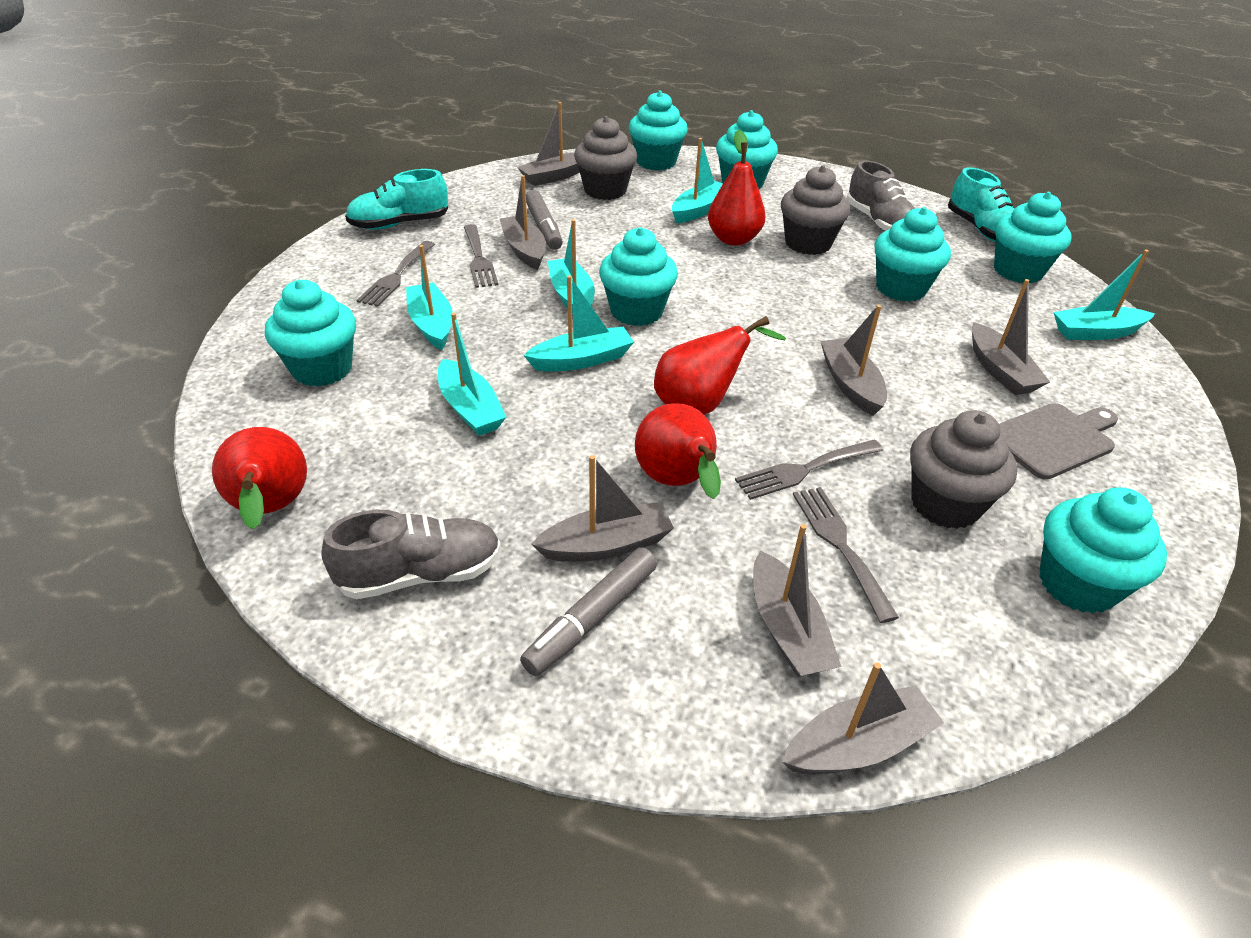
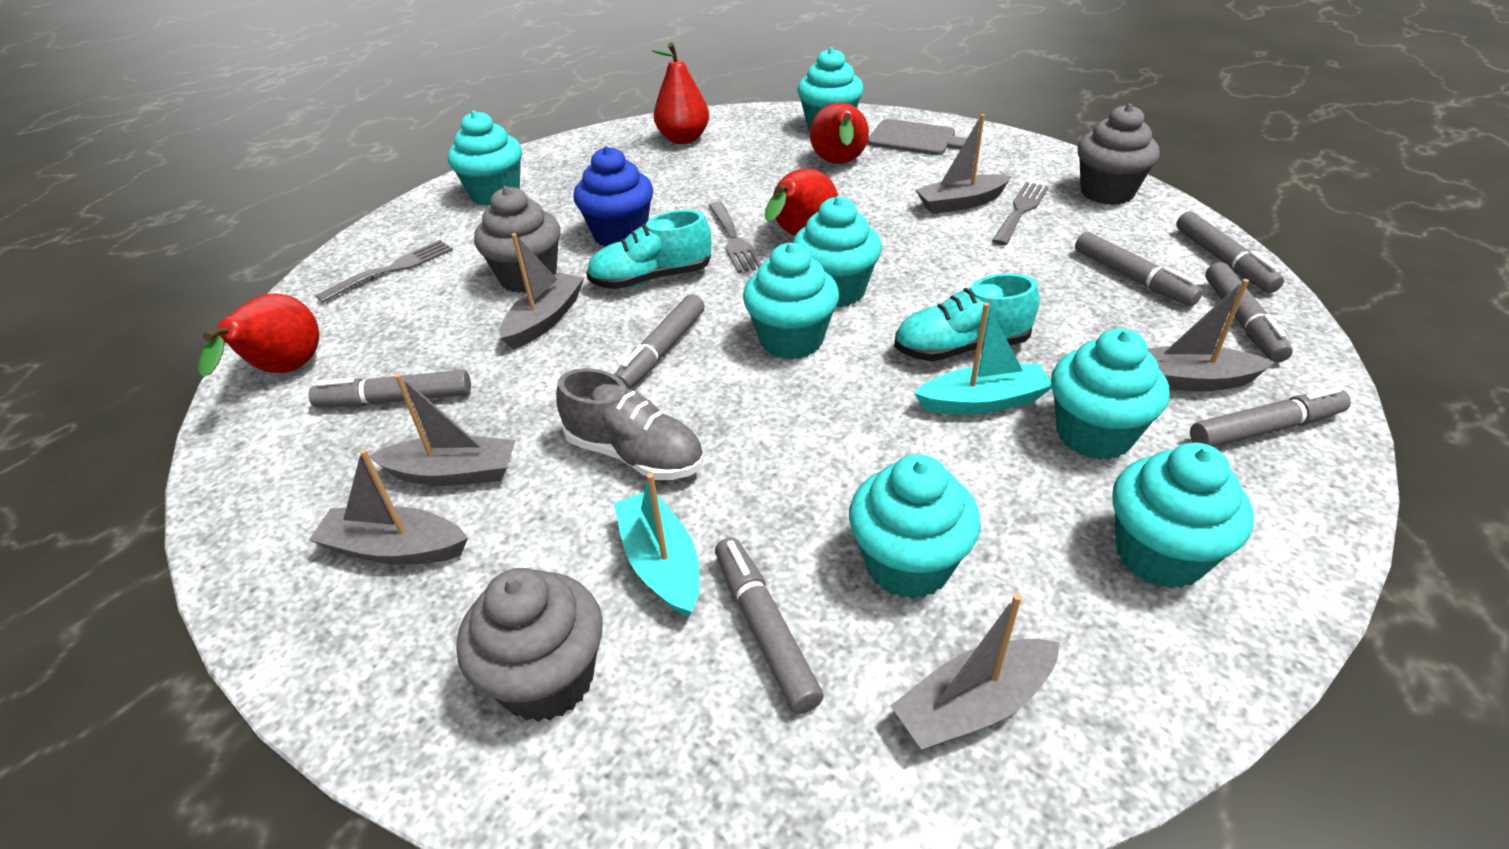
blue cupcake: 0 -> 1
grey boat: 7 -> 6
grey fork: 4 -> 3
grey marker: 2 -> 7
grey shoe: 2 -> 1
turquoise boat: 6 -> 2

